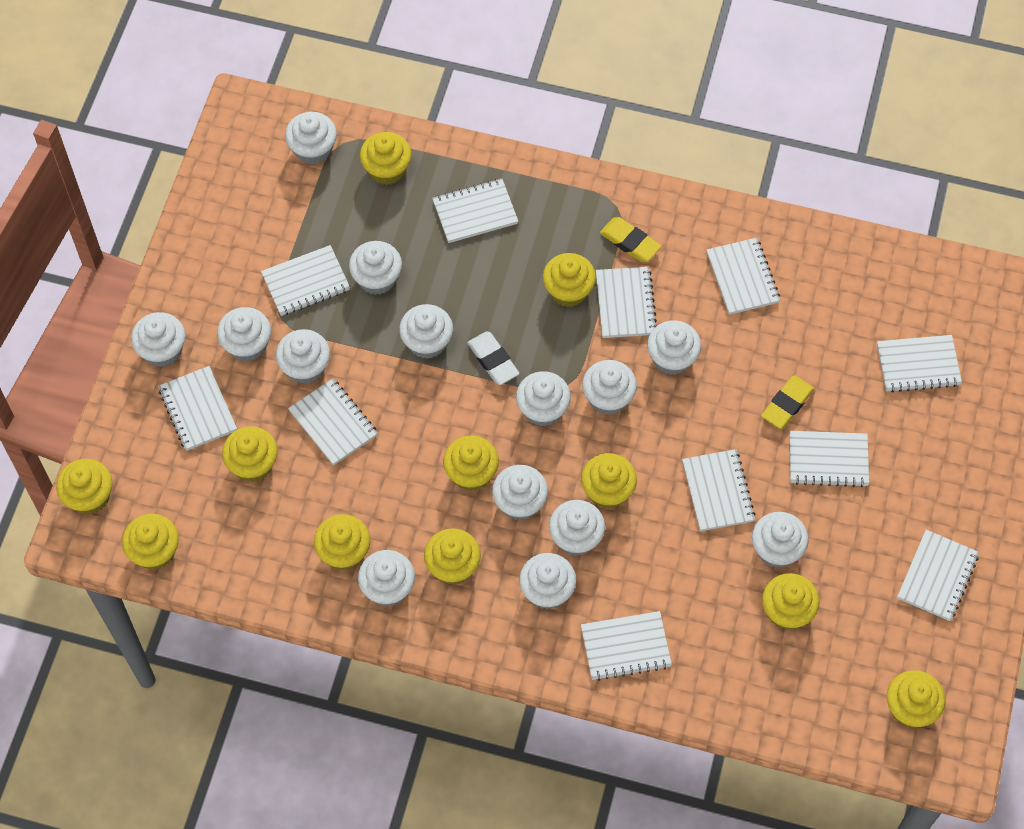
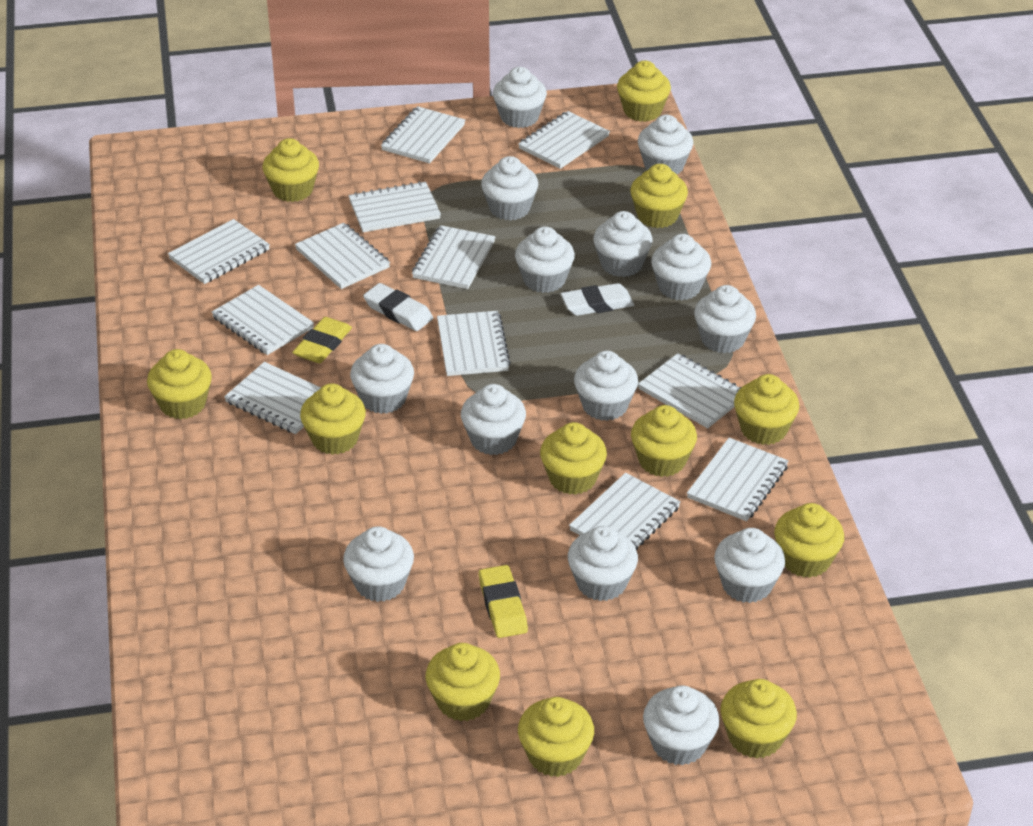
white eraser: 1 -> 2
white notebook: 11 -> 12
yellow cupcake: 11 -> 12

